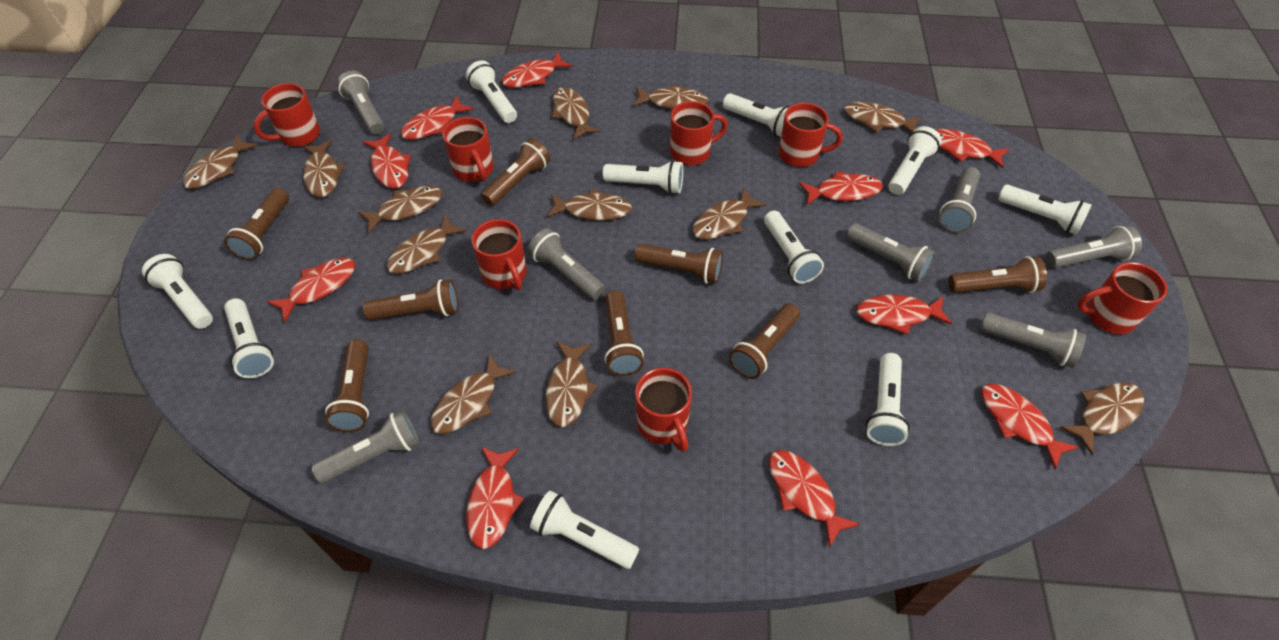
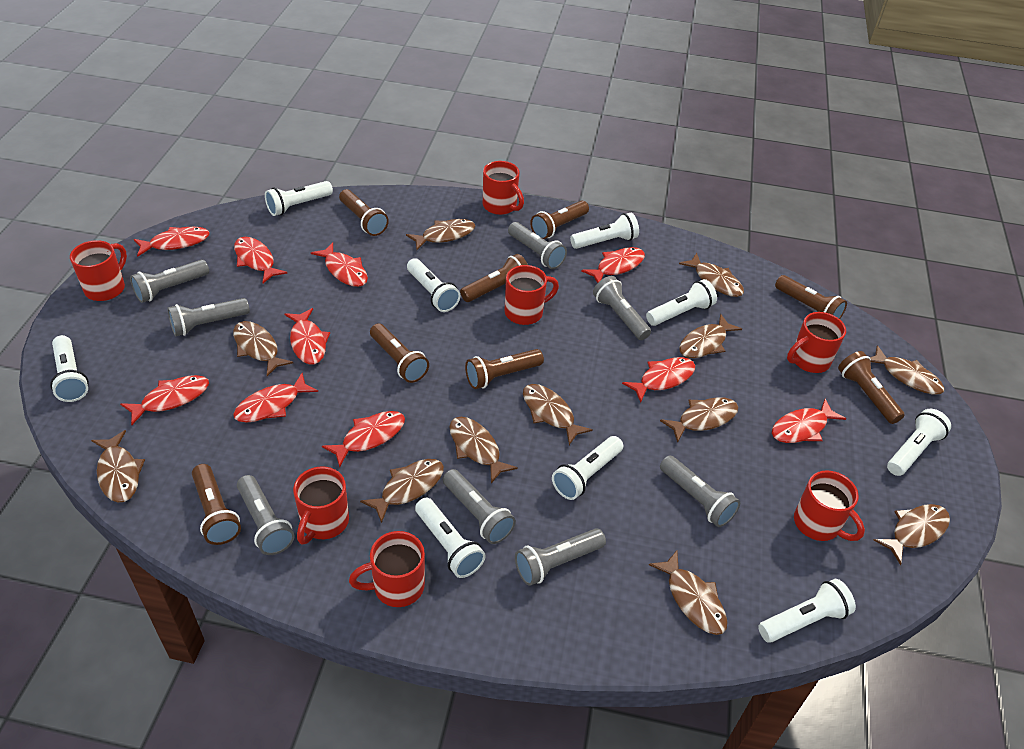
grey flashlight: 7 -> 8
white flashlight: 10 -> 9

